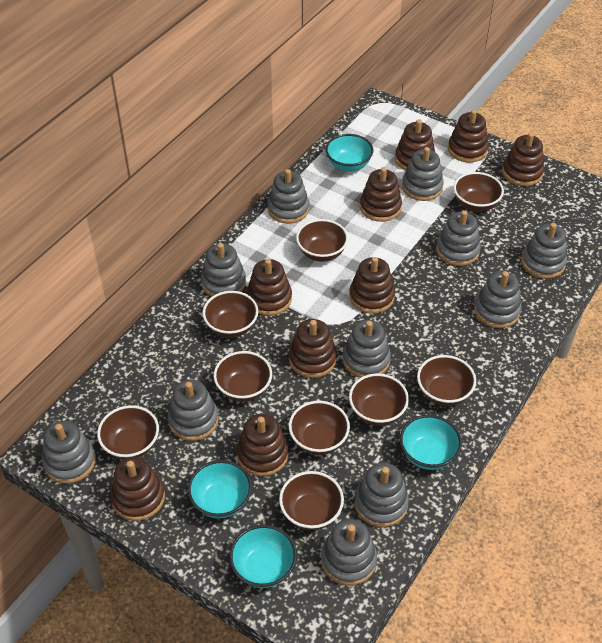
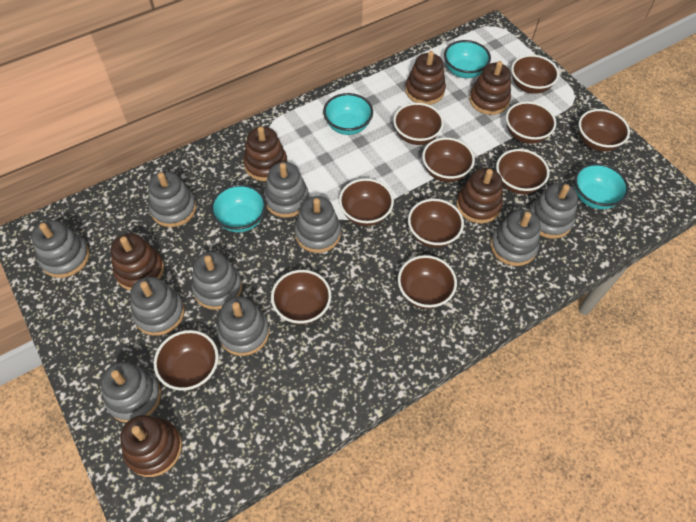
brown bowl: 9 -> 11
brown stacking toy: 9 -> 6
grey stacking toy: 11 -> 10

